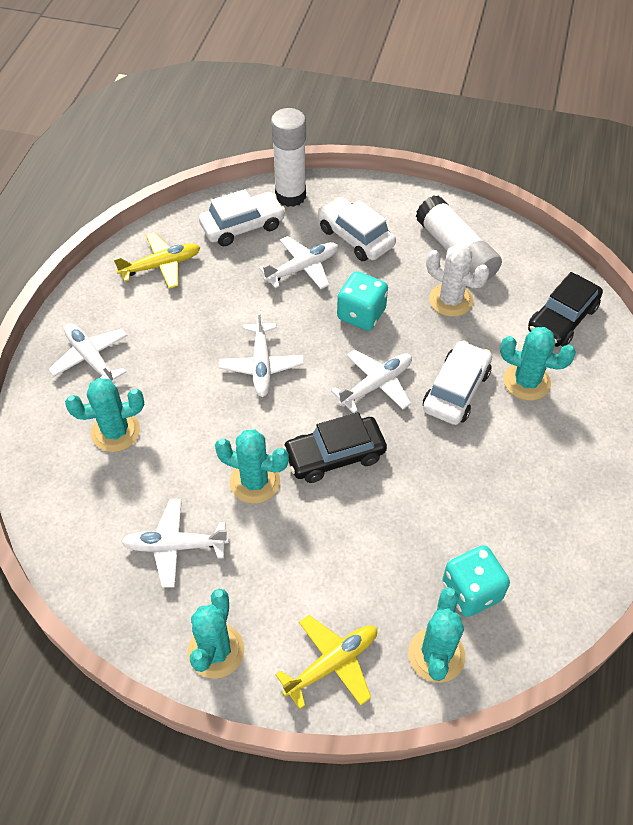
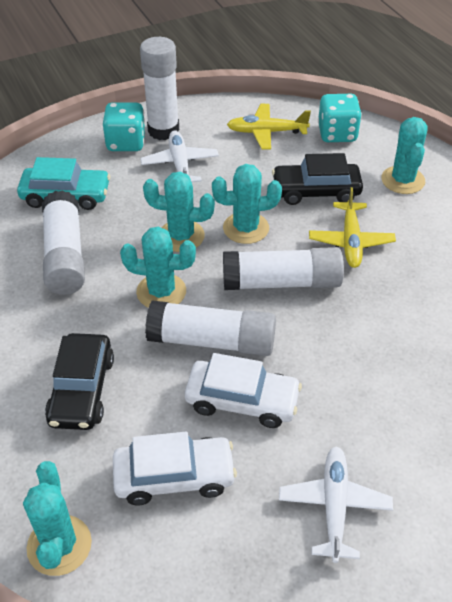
turquoise car: 0 -> 1
white cactus: 1 -> 0
white car: 3 -> 2
white glue stick: 2 -> 4
white plane: 5 -> 2

